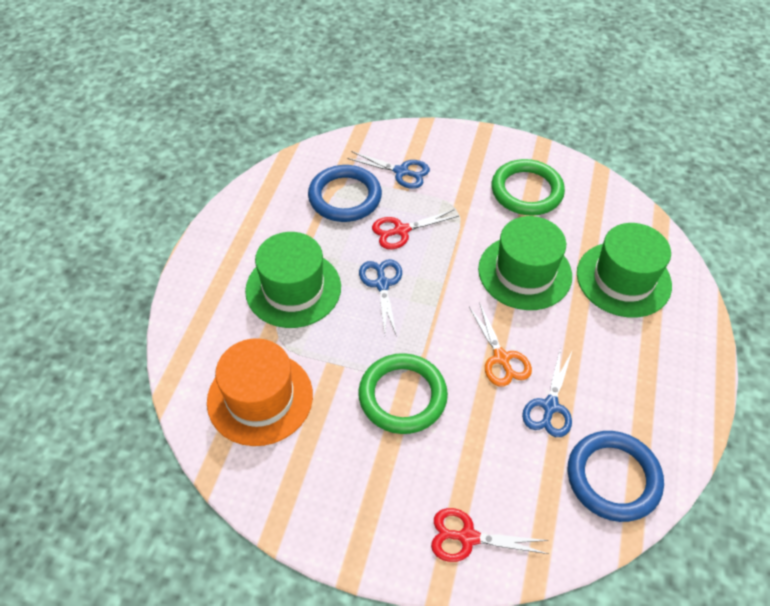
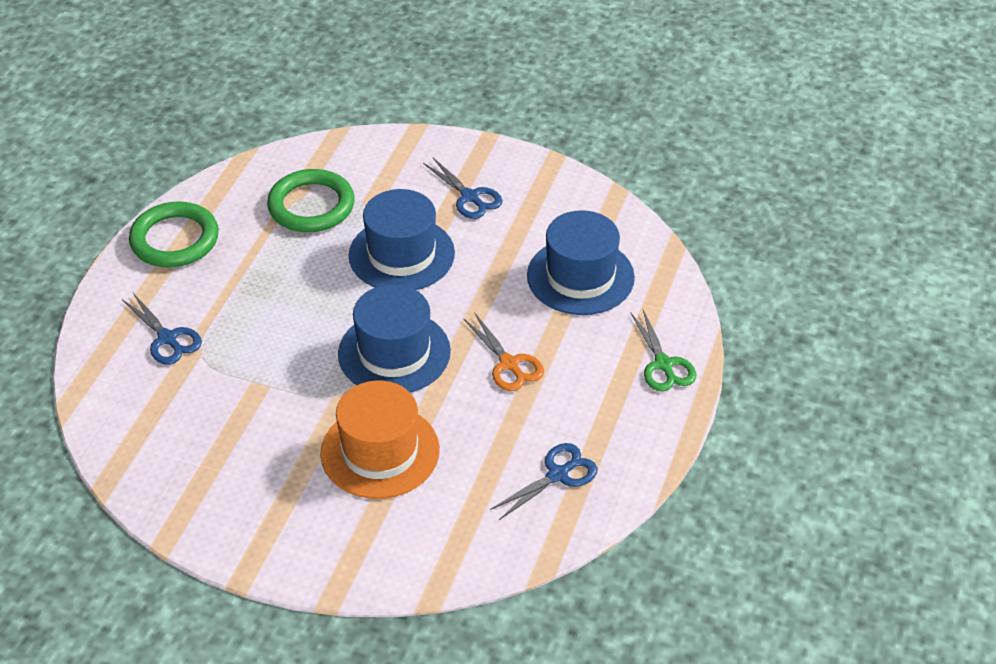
blue hat: 0 -> 3
blue ring: 2 -> 0
green hat: 3 -> 0
green scissors: 0 -> 1
red scissors: 2 -> 0

